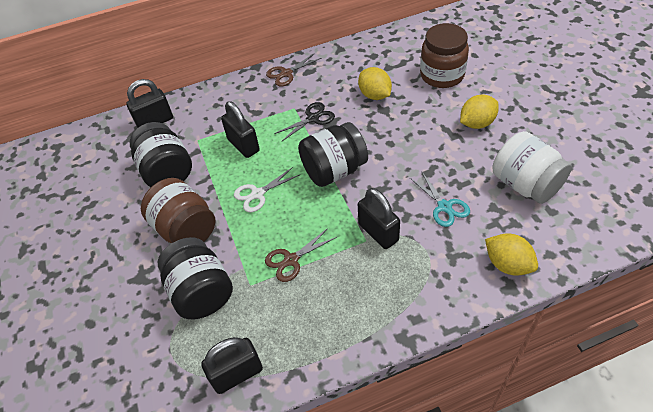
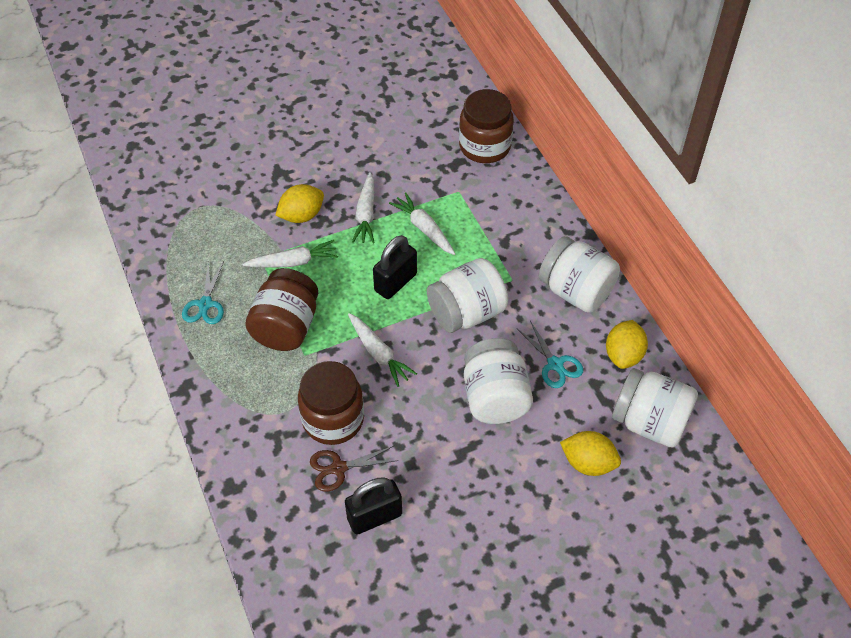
black jar: 3 -> 0
black padlock: 4 -> 2
black scissors: 1 -> 0
brown jar: 2 -> 3
brown scissors: 2 -> 1
turquoise scissors: 1 -> 2
white carrot: 0 -> 4
white jar: 1 -> 4
white scissors: 1 -> 0

